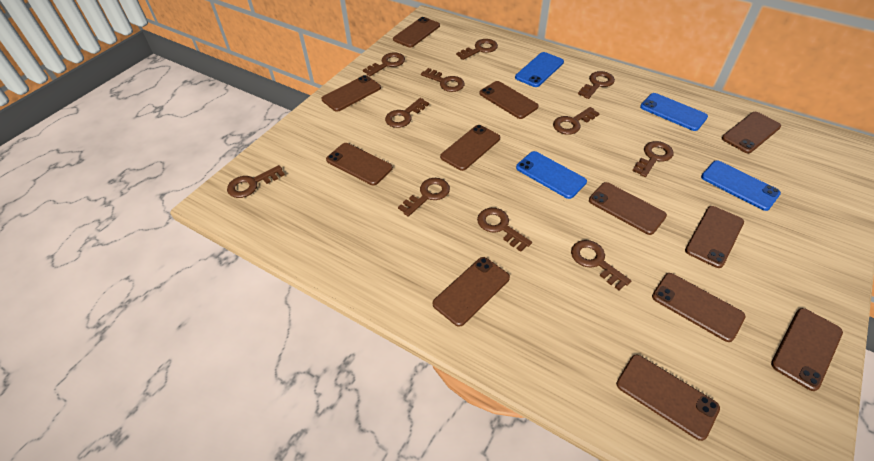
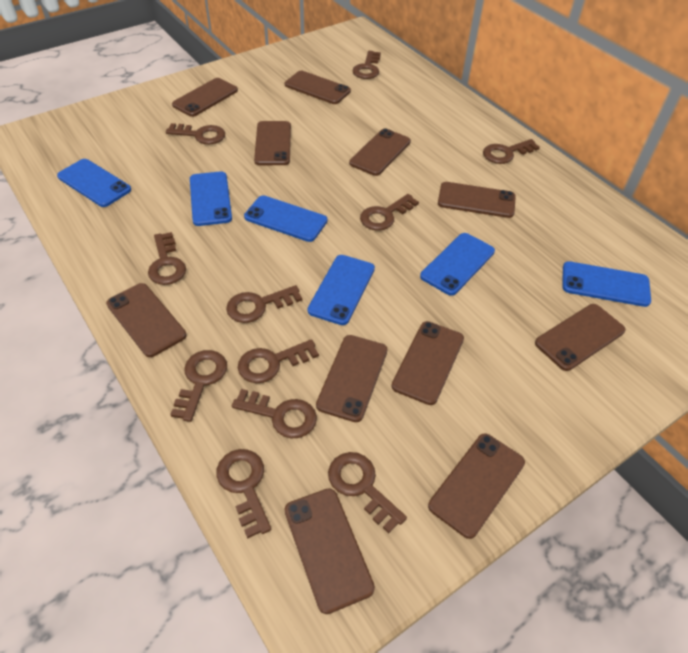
blue phone: 4 -> 6
brown phone: 12 -> 11

